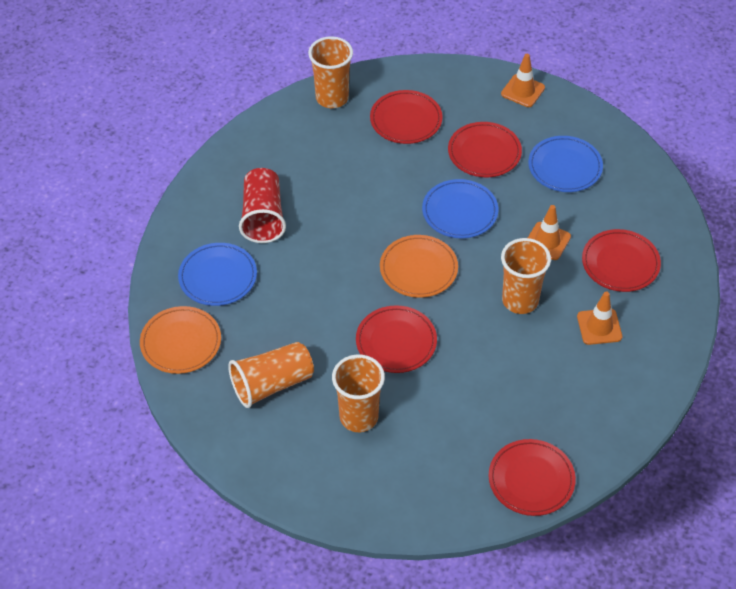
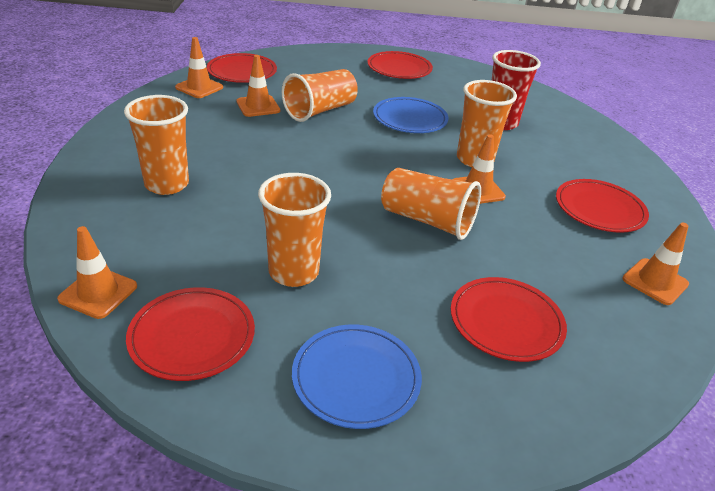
blue plate: 3 -> 2
orange cup: 4 -> 5
orange plate: 2 -> 0
orange traffic cone: 3 -> 5

